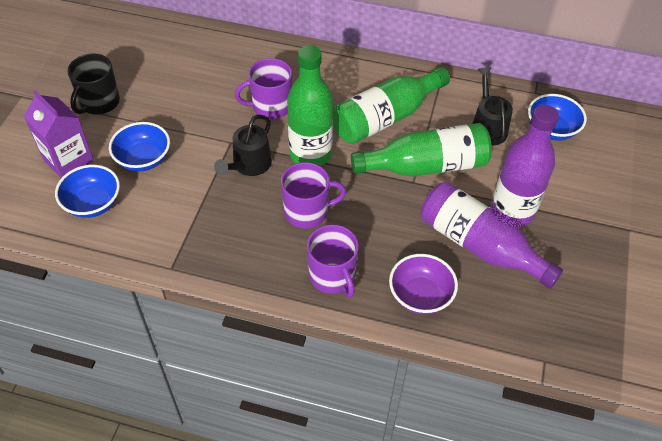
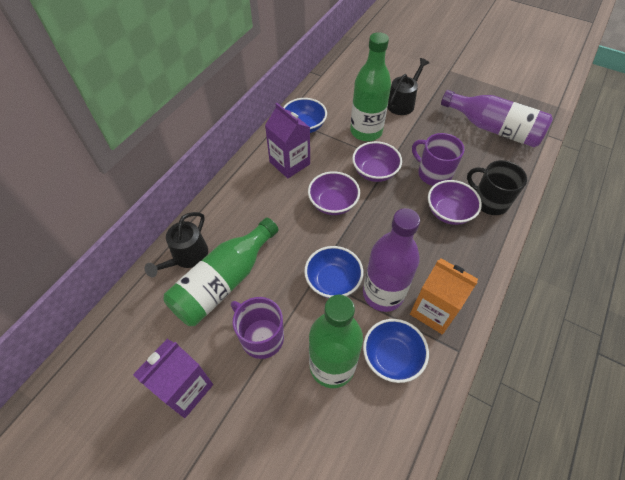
orange carton: 0 -> 1
purple bowl: 1 -> 3
purple carton: 1 -> 2
purple mug: 3 -> 2

